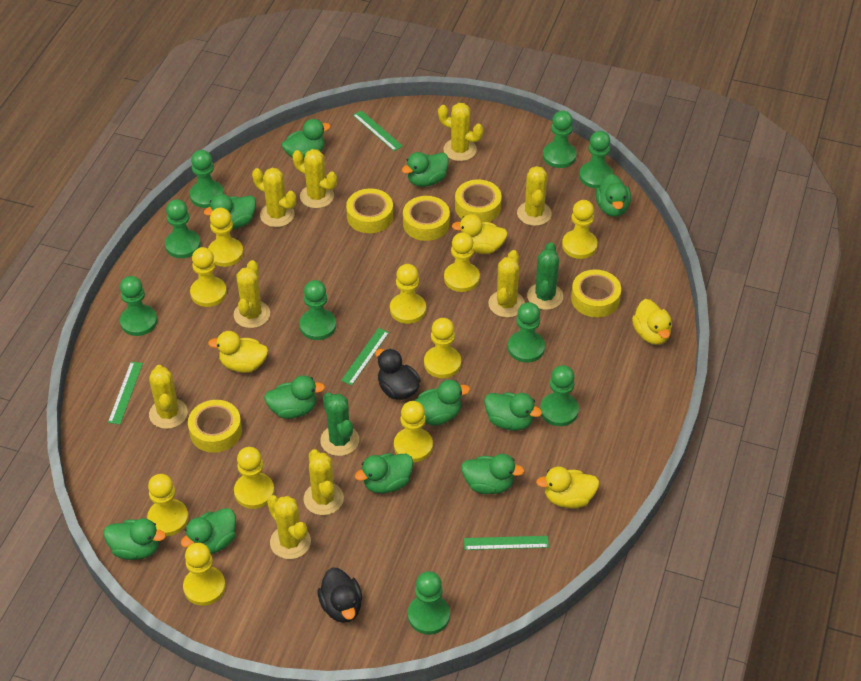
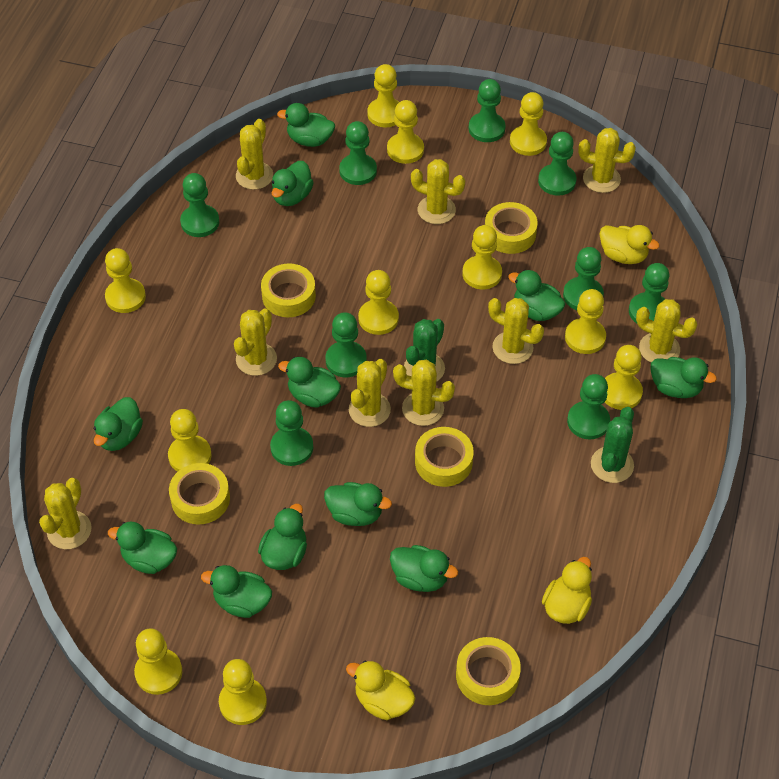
black duck: 2 -> 0
green ruler: 4 -> 0
yellow duck: 4 -> 3
yellow pawn: 10 -> 11

